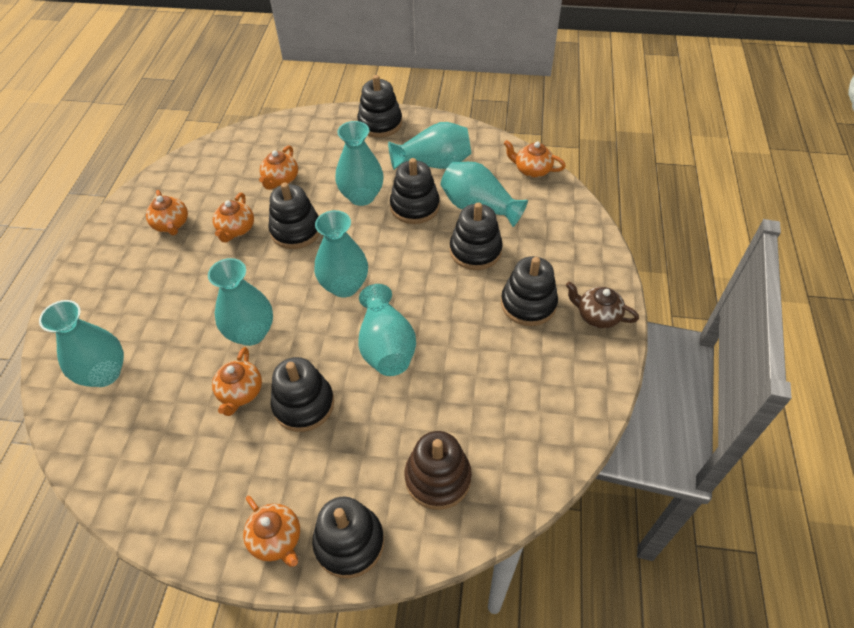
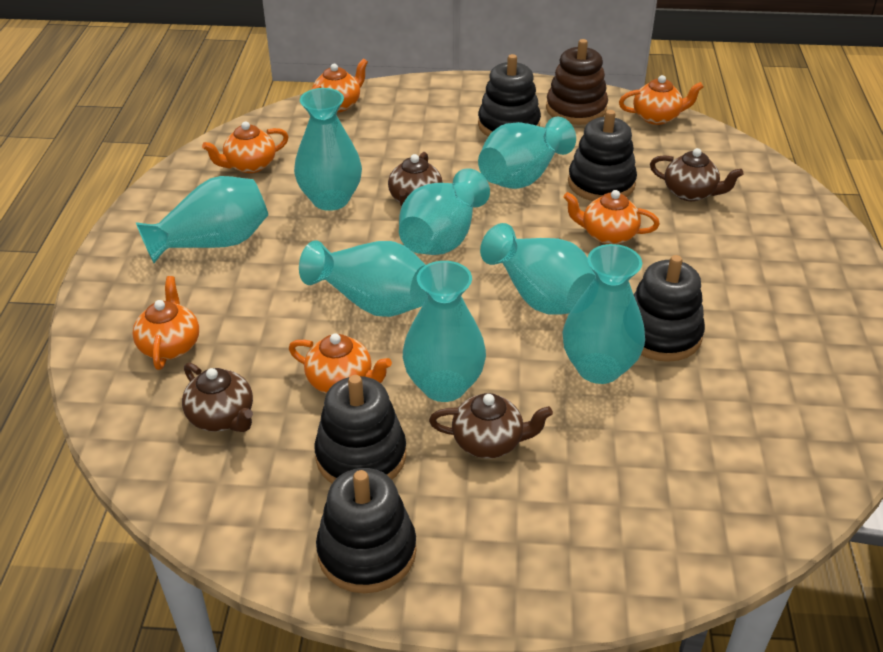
black stacking toy: 7 -> 5
brown teapot: 1 -> 4
turquoise vase: 7 -> 8

